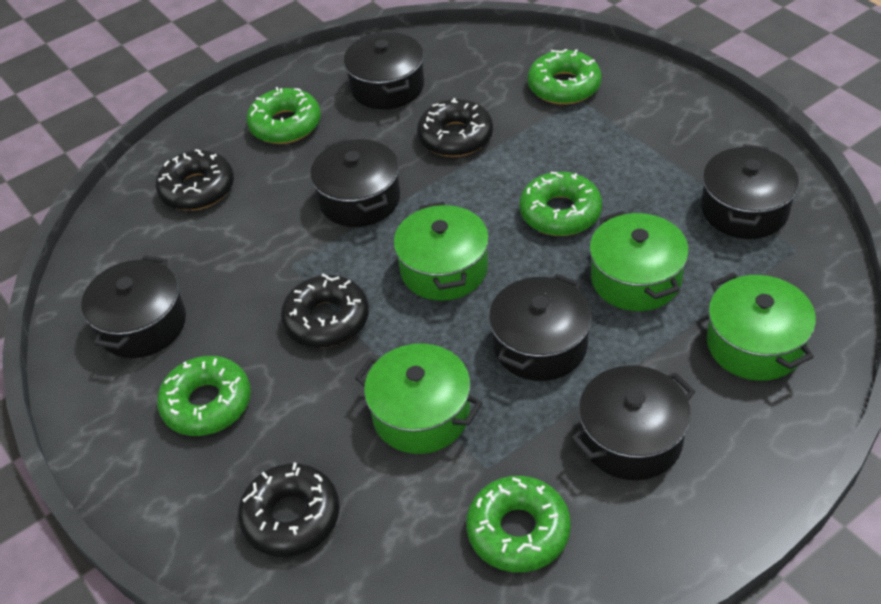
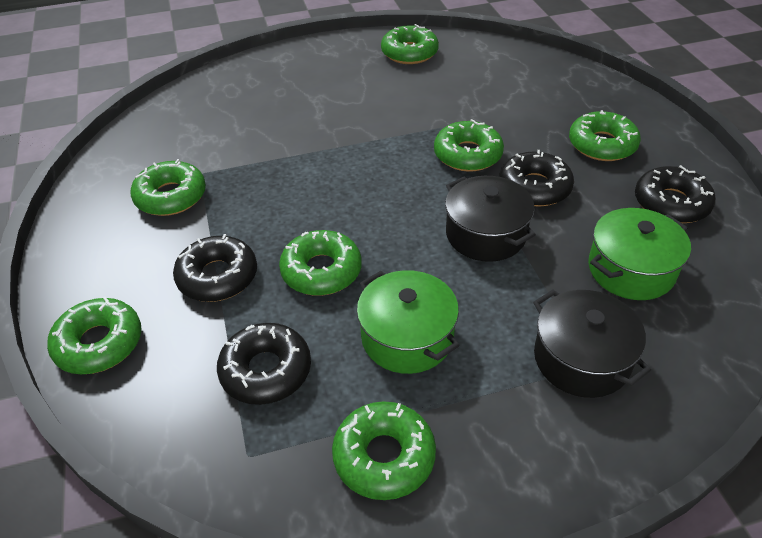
black pot: 6 -> 2
green donut: 5 -> 7
green pot: 4 -> 2

